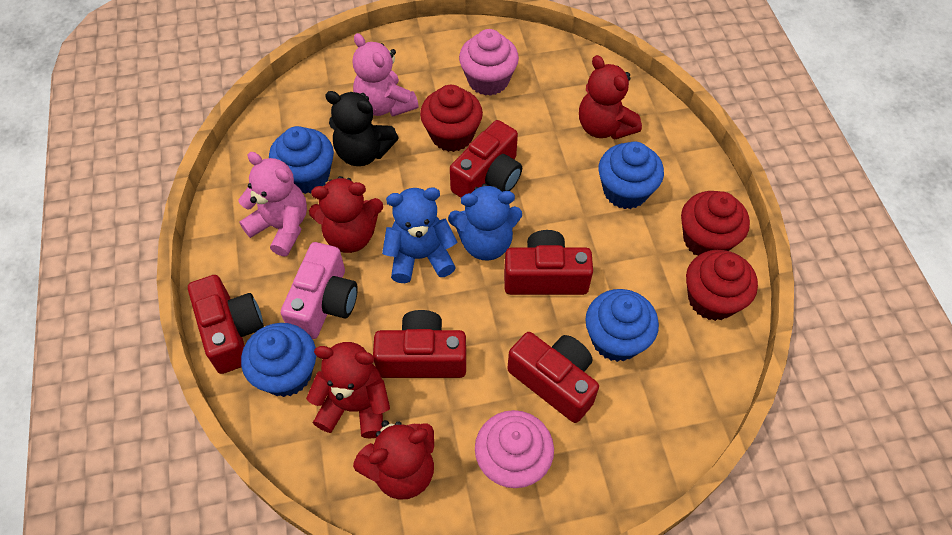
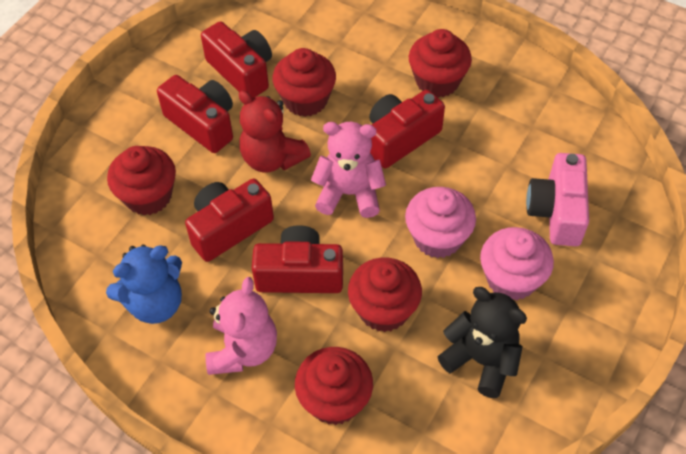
blue cupcake: 4 -> 0
blue teddy bear: 2 -> 1
red cupcake: 3 -> 5
red teddy bear: 4 -> 1

